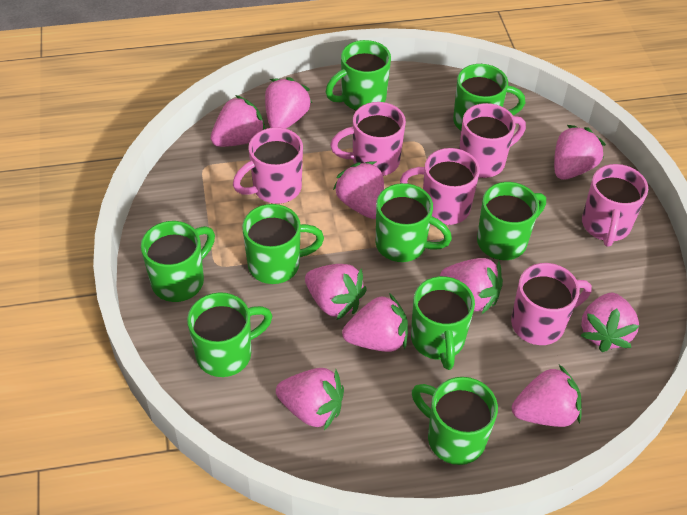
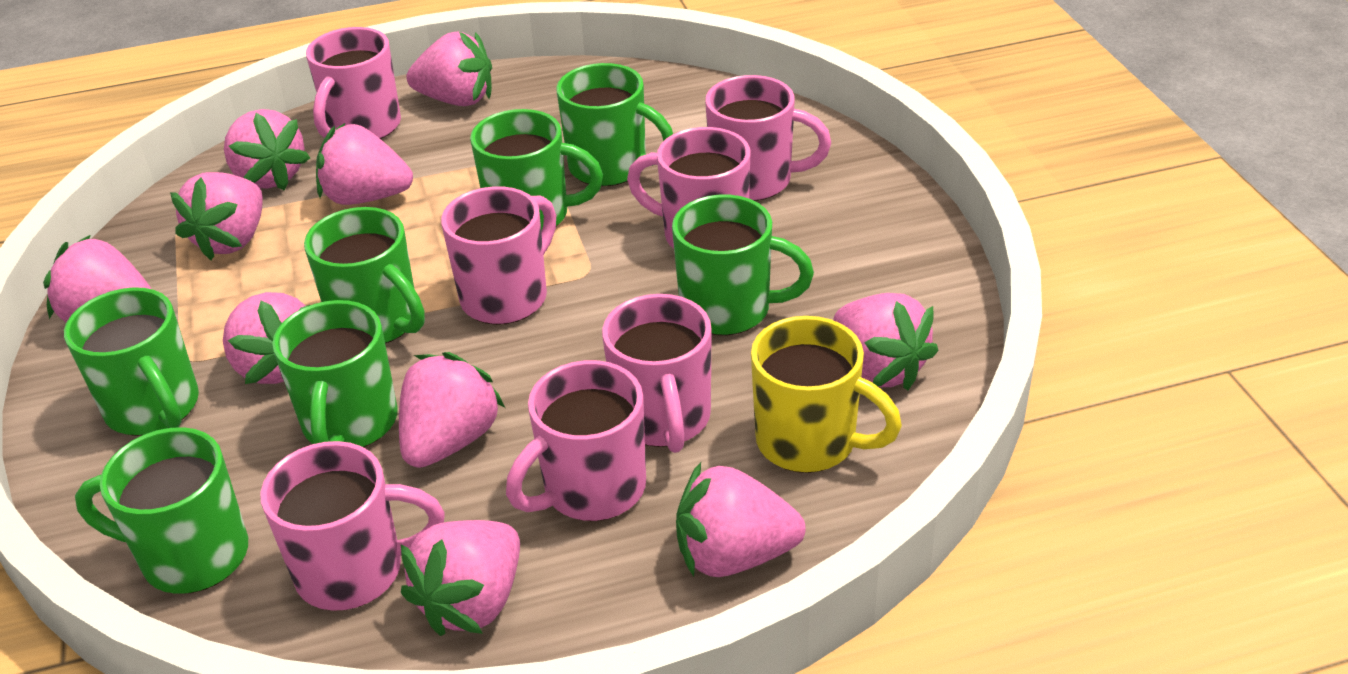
green mug: 9 -> 7
pink mug: 6 -> 7
yellow mug: 0 -> 1

